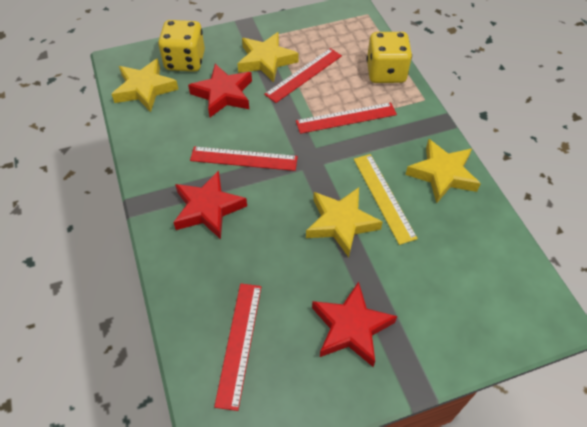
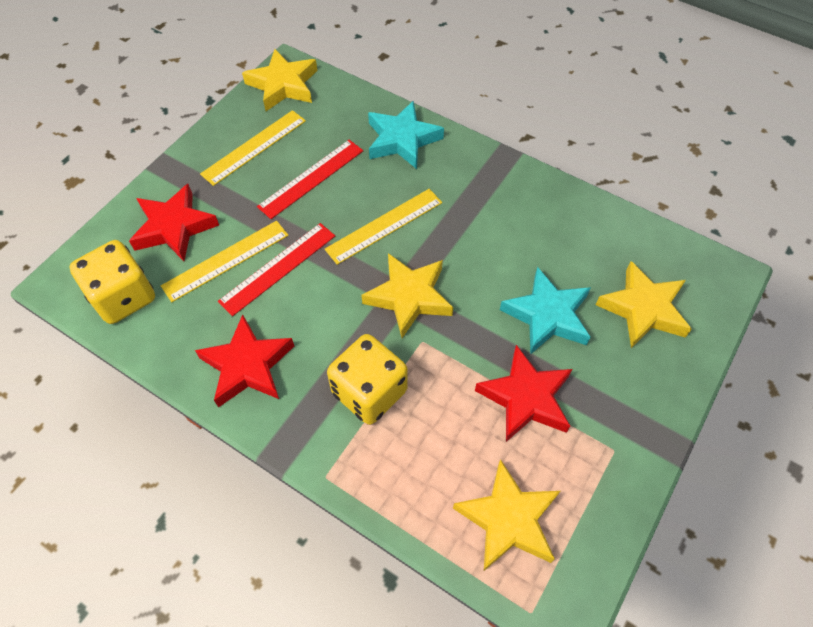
red ruler: 4 -> 2
turquoise star: 0 -> 2
yellow ruler: 1 -> 3

